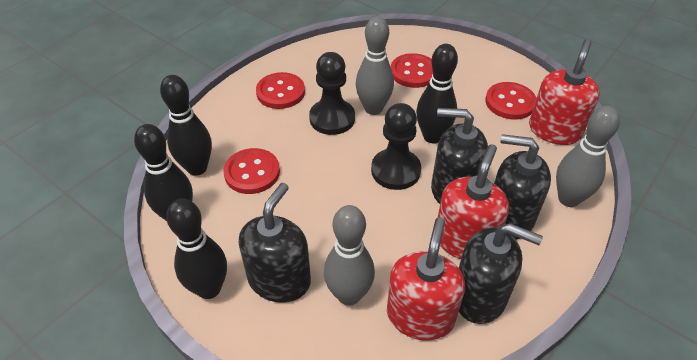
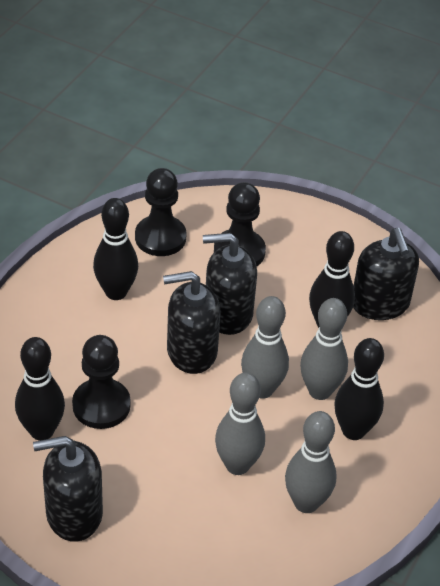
black pawn: 2 -> 3
grey bowling pin: 3 -> 4
red button: 4 -> 0
red soap dispenser: 3 -> 0

